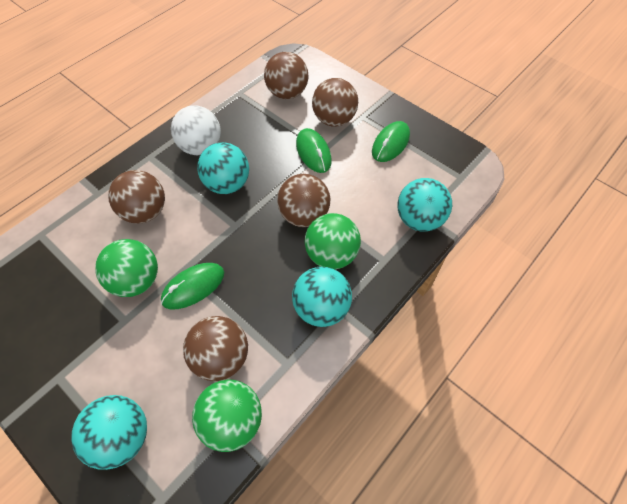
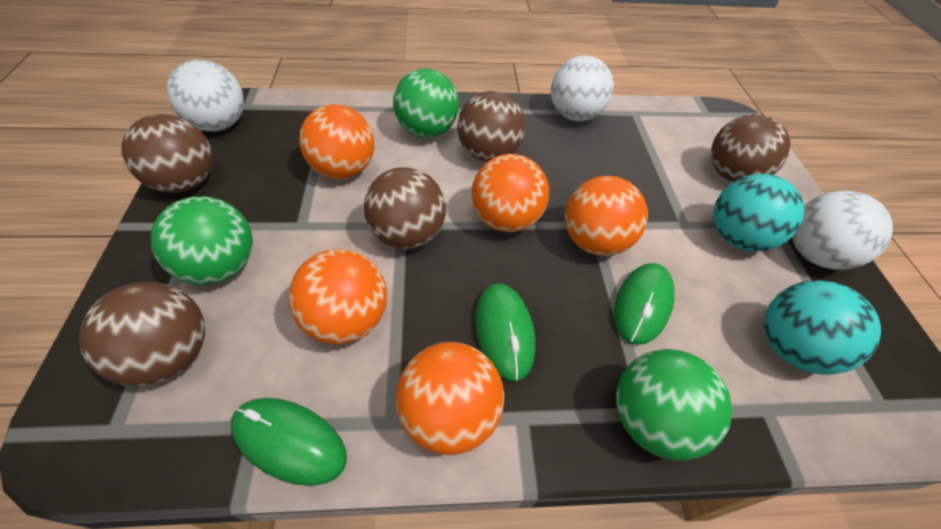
orange ball: 0 -> 5
turquoise ball: 4 -> 2
white ball: 1 -> 3

